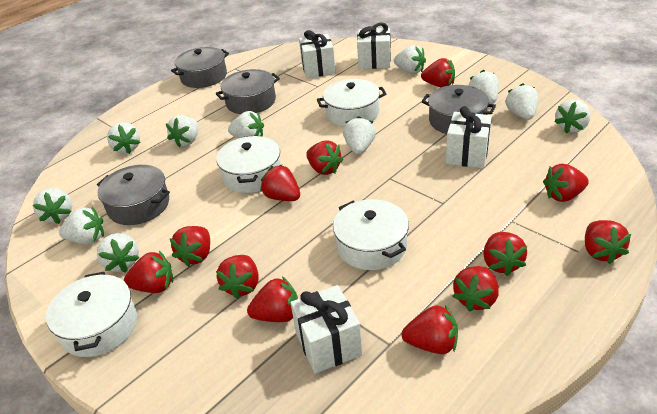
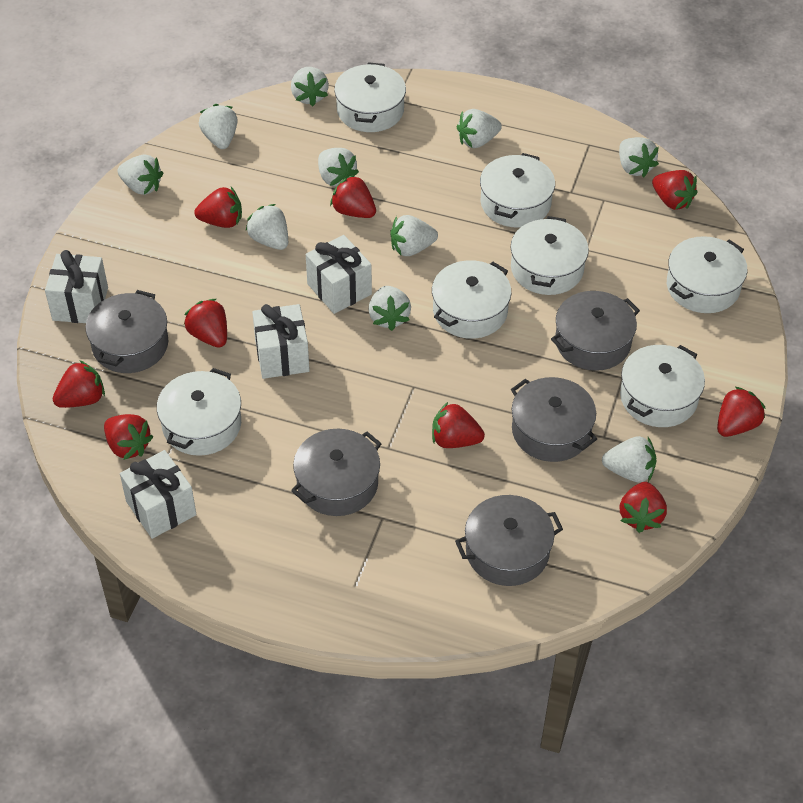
grey pot: 4 -> 5
red strawberry: 12 -> 9
white pot: 4 -> 7
white strawberry: 11 -> 10

